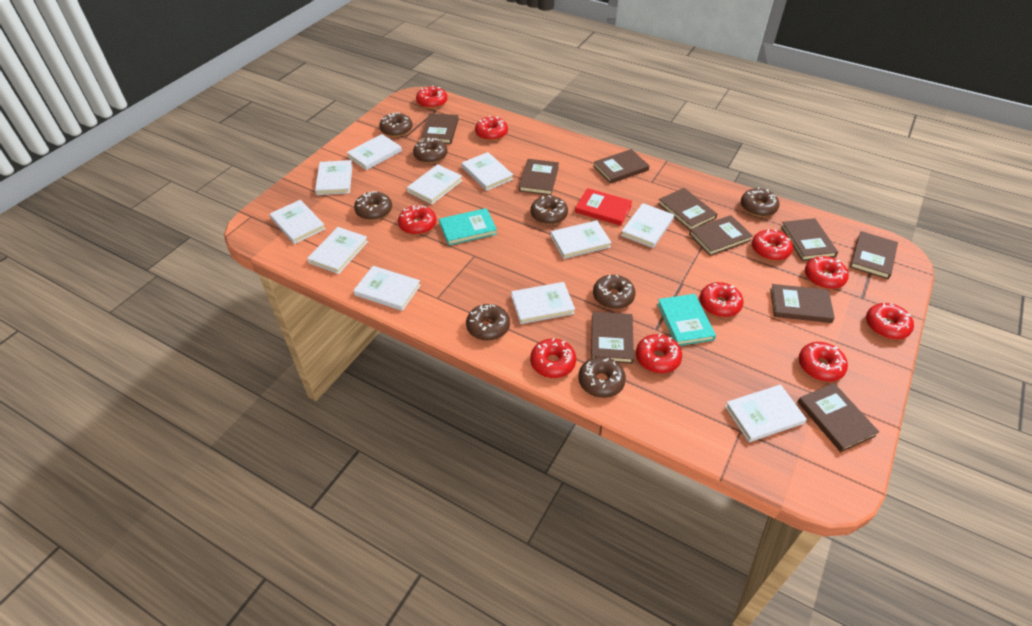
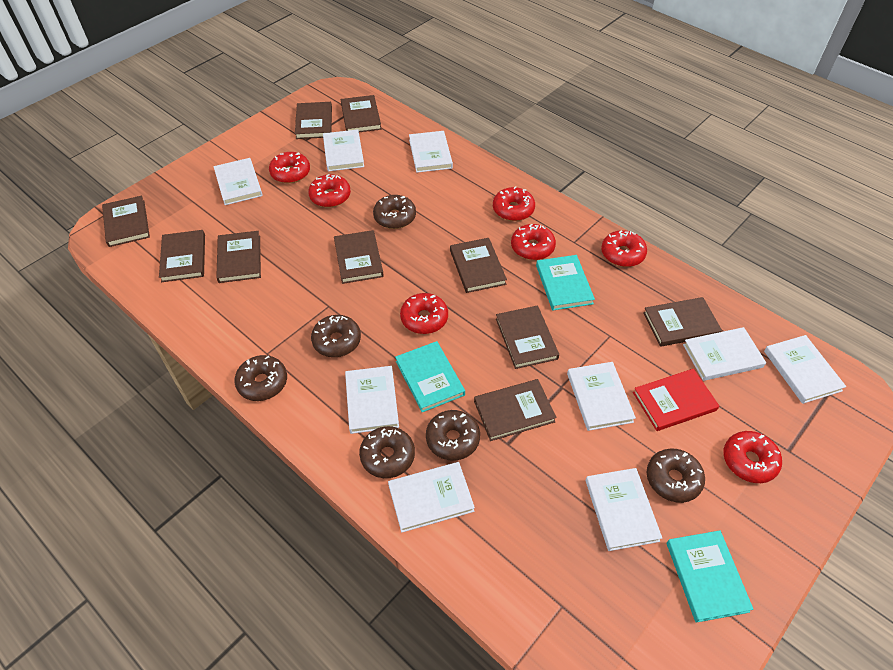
brown donut: 8 -> 6
red donut: 10 -> 7
turquoise book: 2 -> 3
white book: 11 -> 9

